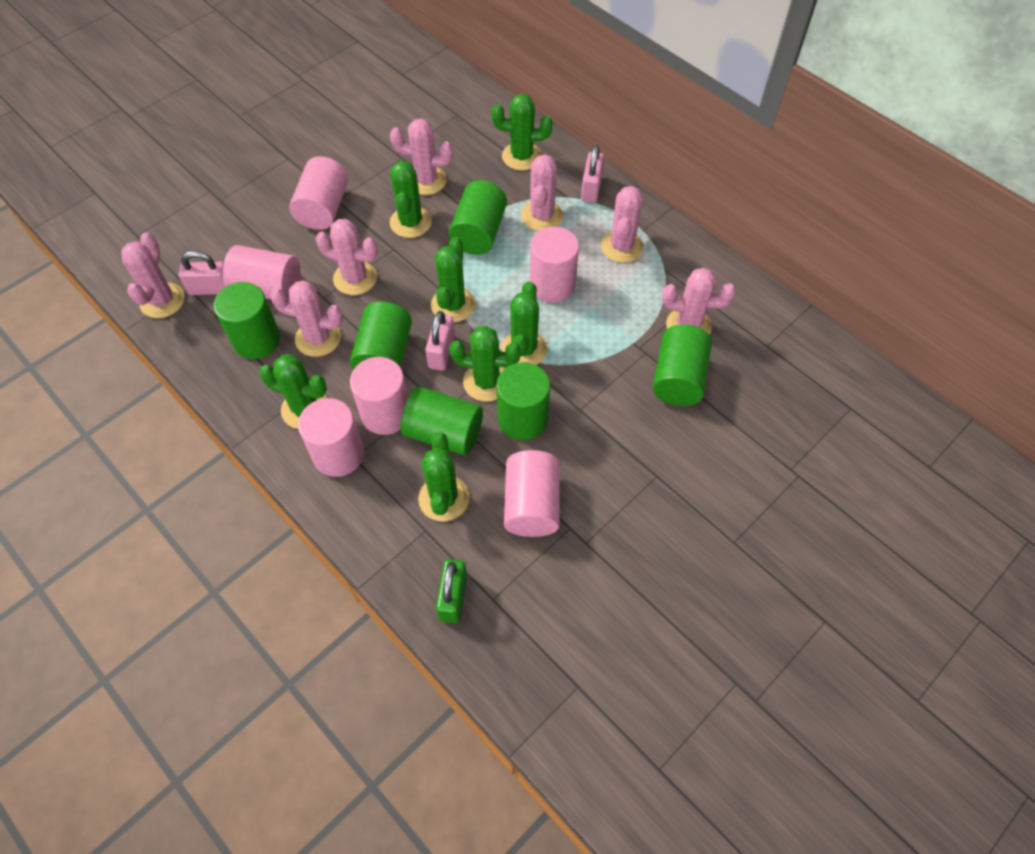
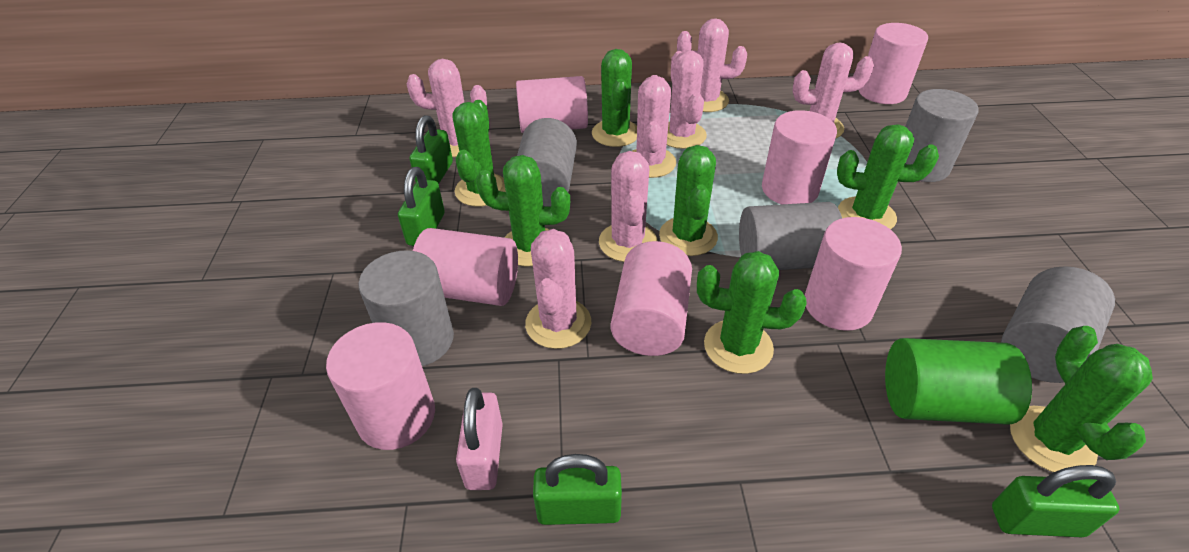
green cylinder: 6 -> 1
green padlock: 1 -> 4
grey cylinder: 0 -> 5
pink cylinder: 6 -> 7
pink padlock: 3 -> 1

